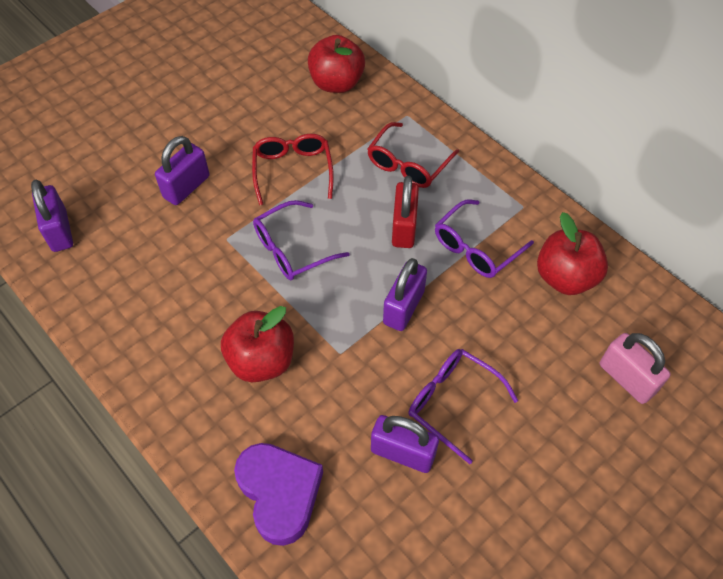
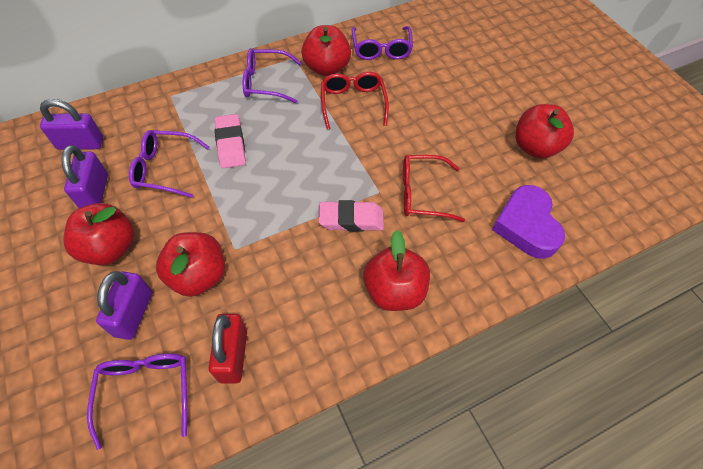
pink eraser: 0 -> 2
pink padlock: 1 -> 0
purple glasses: 3 -> 4
purple padlock: 4 -> 3
red apple: 3 -> 5

